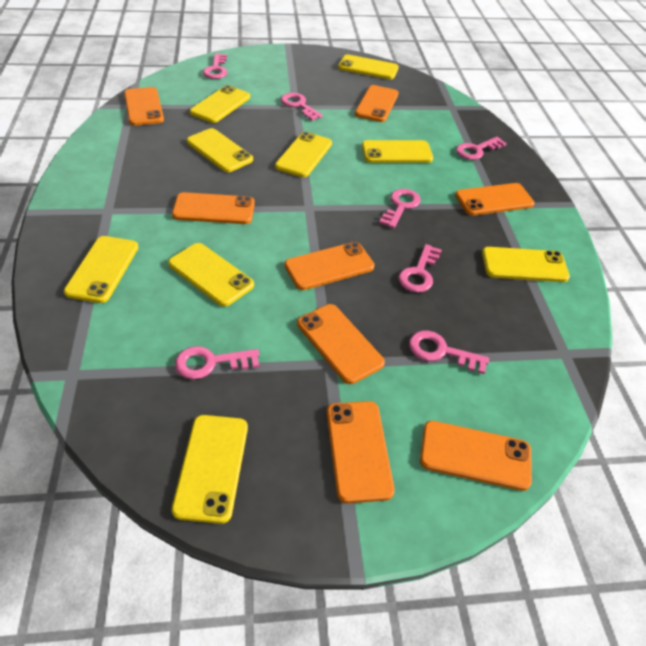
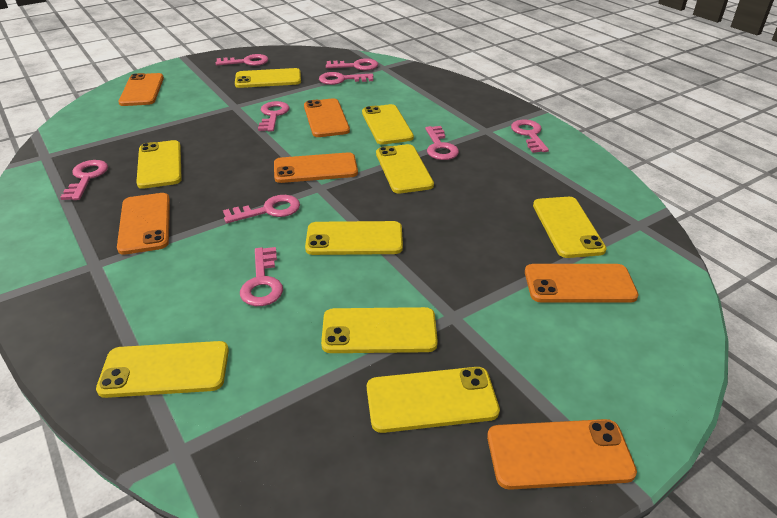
orange phone: 8 -> 6
pink key: 7 -> 9

